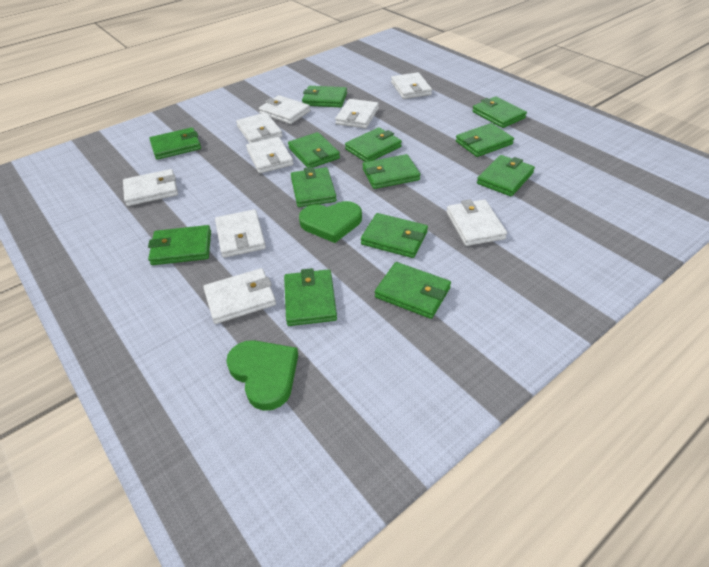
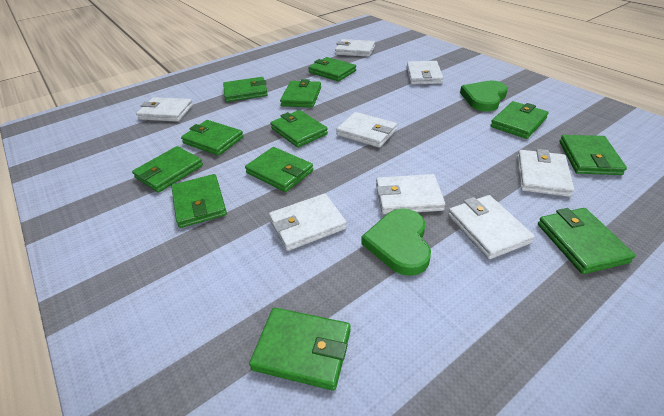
green wallet: 13 -> 12
white wallet: 9 -> 8

